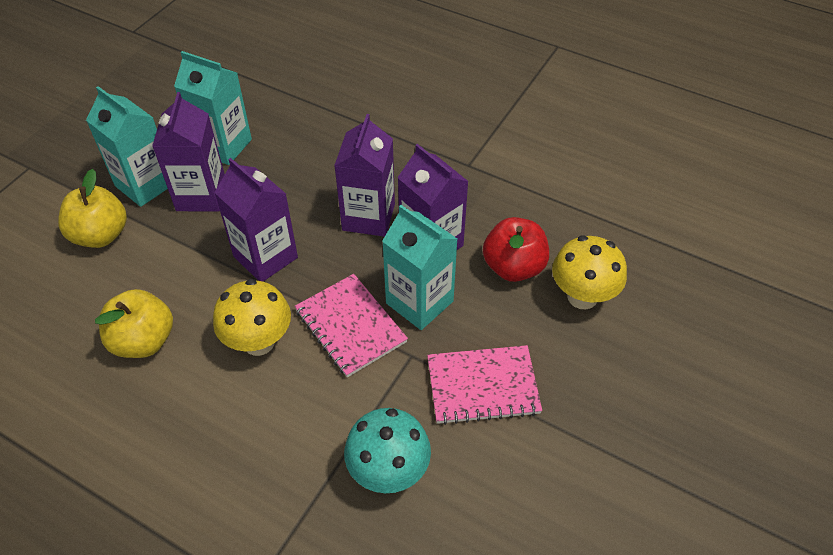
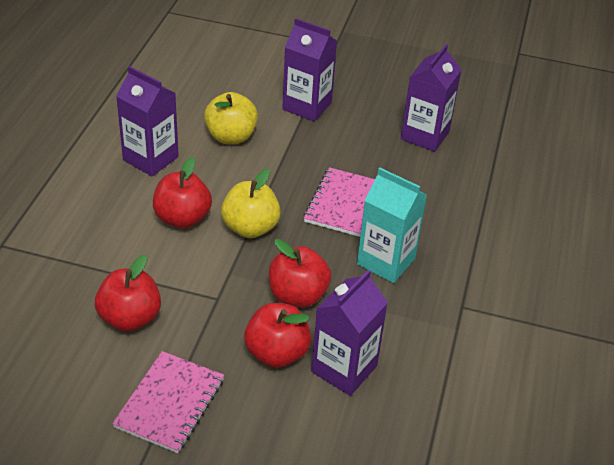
red apple: 1 -> 4
turquoise carton: 3 -> 1
turquoise mushroom: 1 -> 0
yellow mushroom: 2 -> 0

